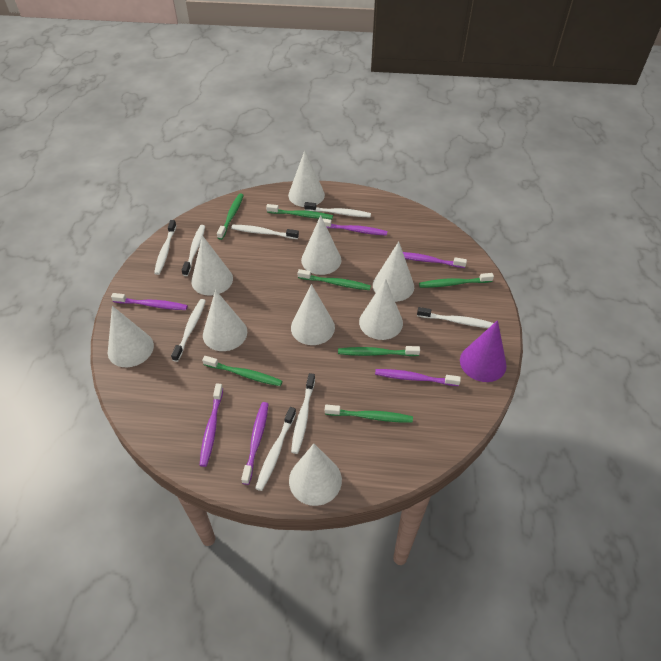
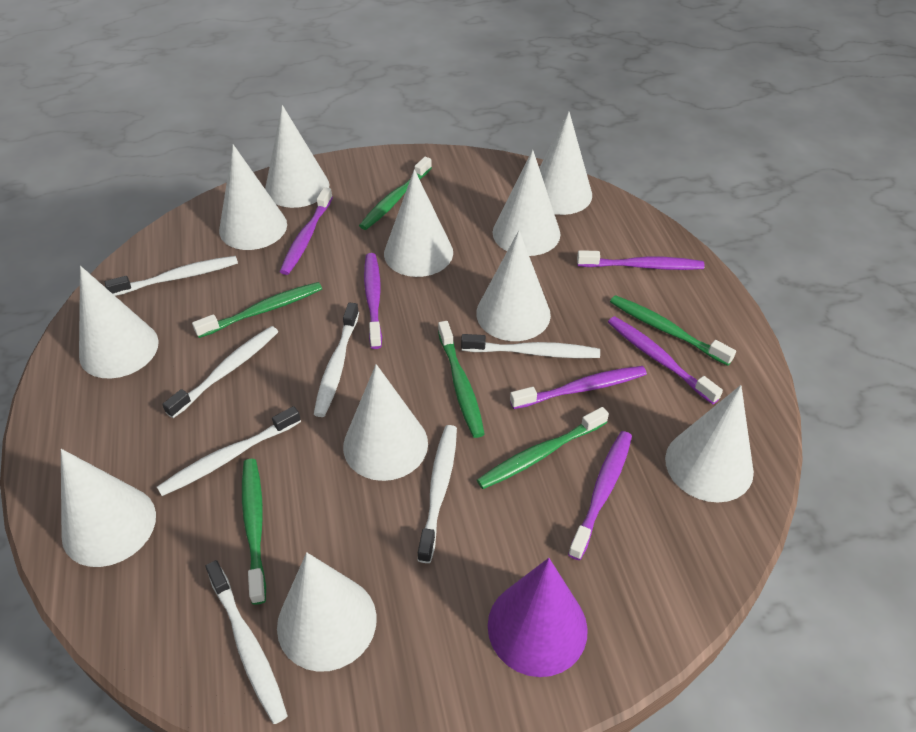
green toothbrush: 7 -> 6
white cone: 9 -> 11
white toothbrush: 8 -> 7

